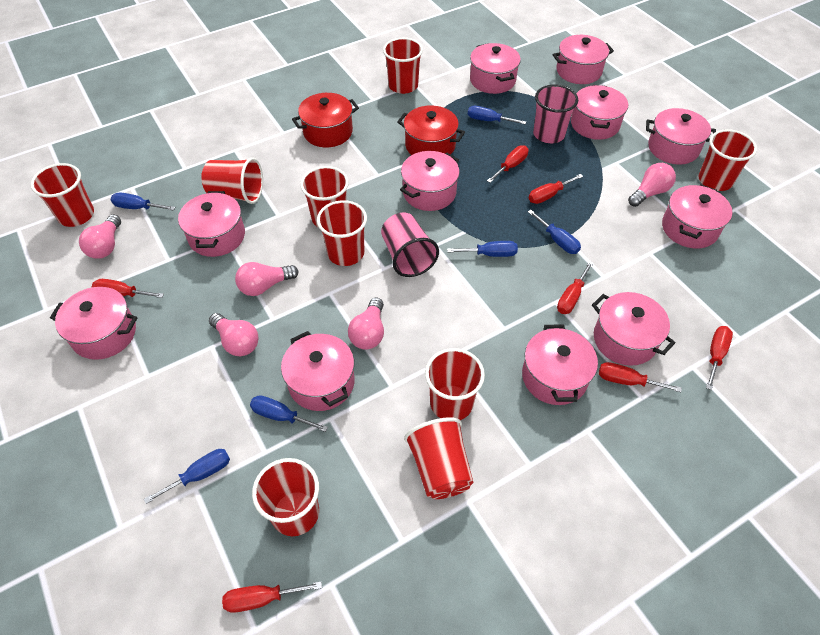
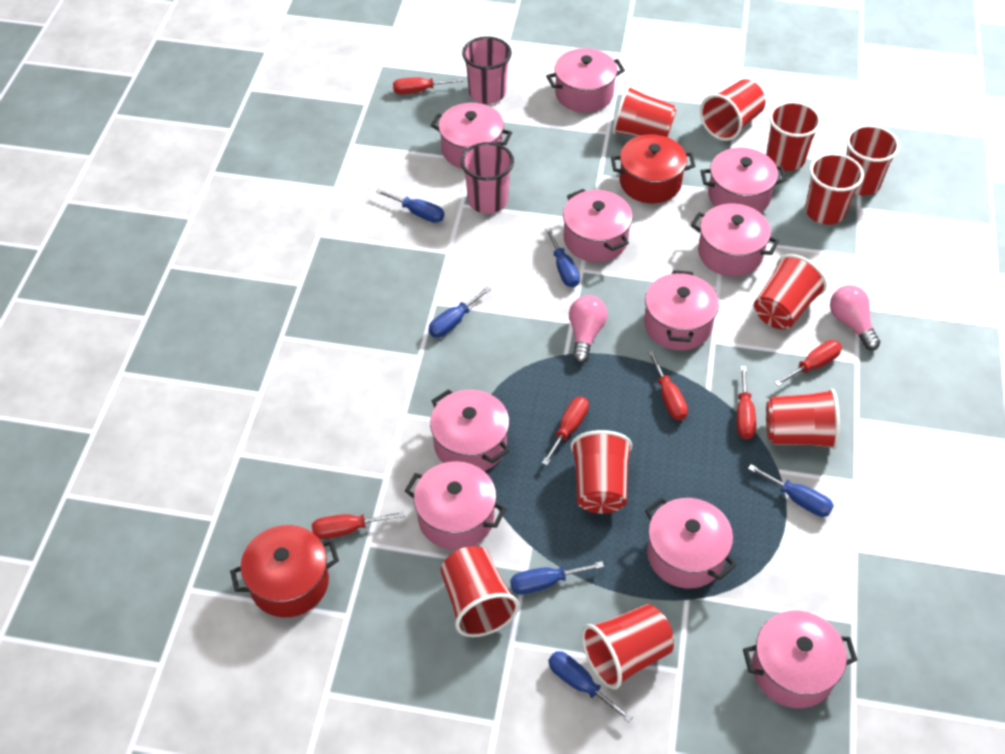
pink light bulb: 5 -> 2
pink pot: 11 -> 10
red cup: 9 -> 10
red screwdriver: 7 -> 6

